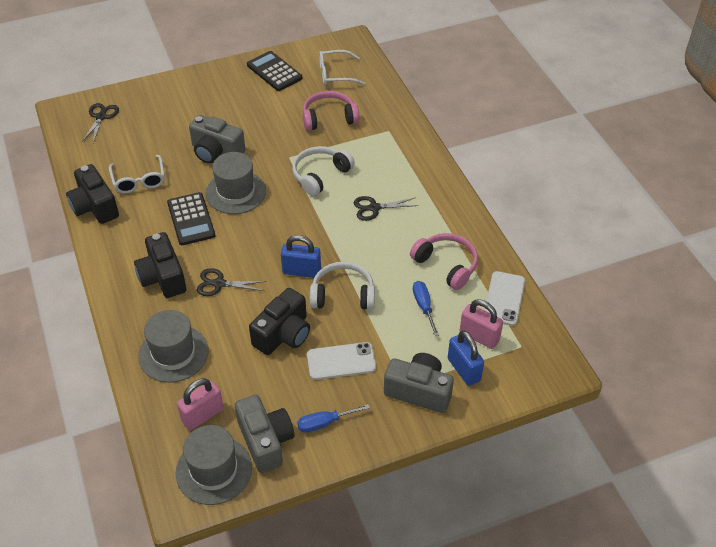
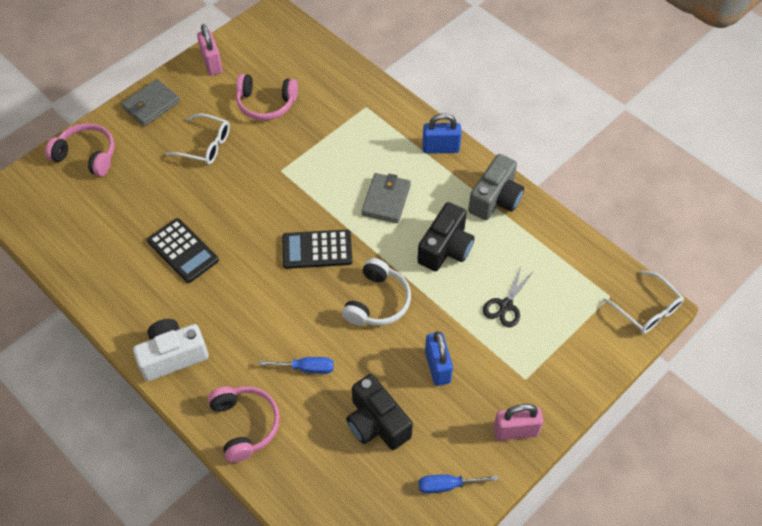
black camera: 3 -> 2
black scissors: 3 -> 1
grey camera: 3 -> 1
grey hat: 3 -> 0
grey wallet: 0 -> 2
pink headphones: 2 -> 3
white camera: 0 -> 1
white headphones: 2 -> 1
white phone: 2 -> 0

